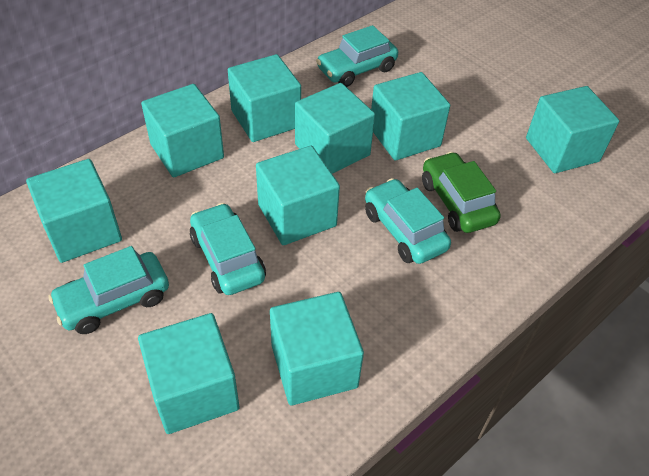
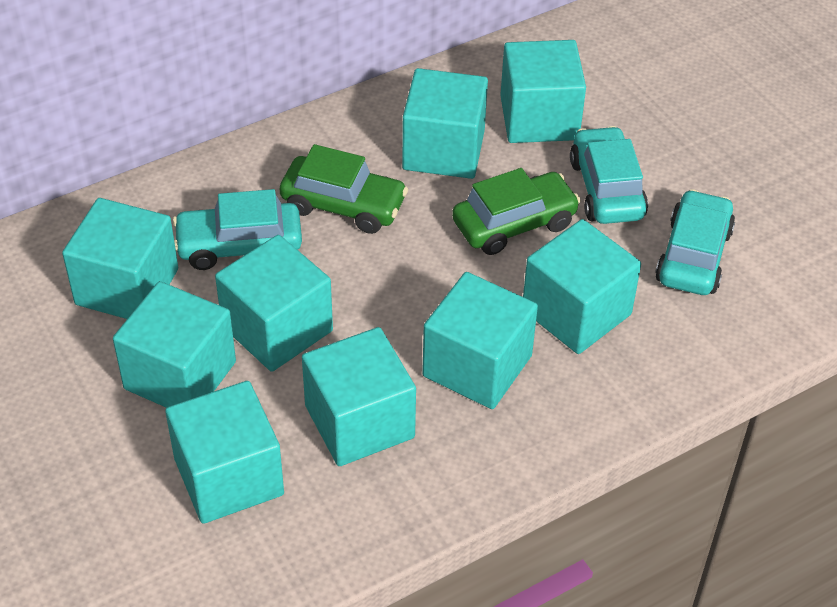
green car: 1 -> 2
turquoise car: 4 -> 3

